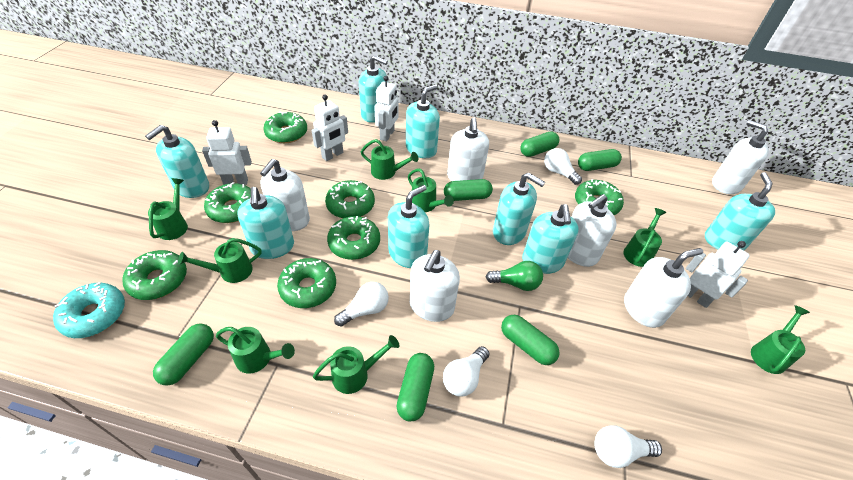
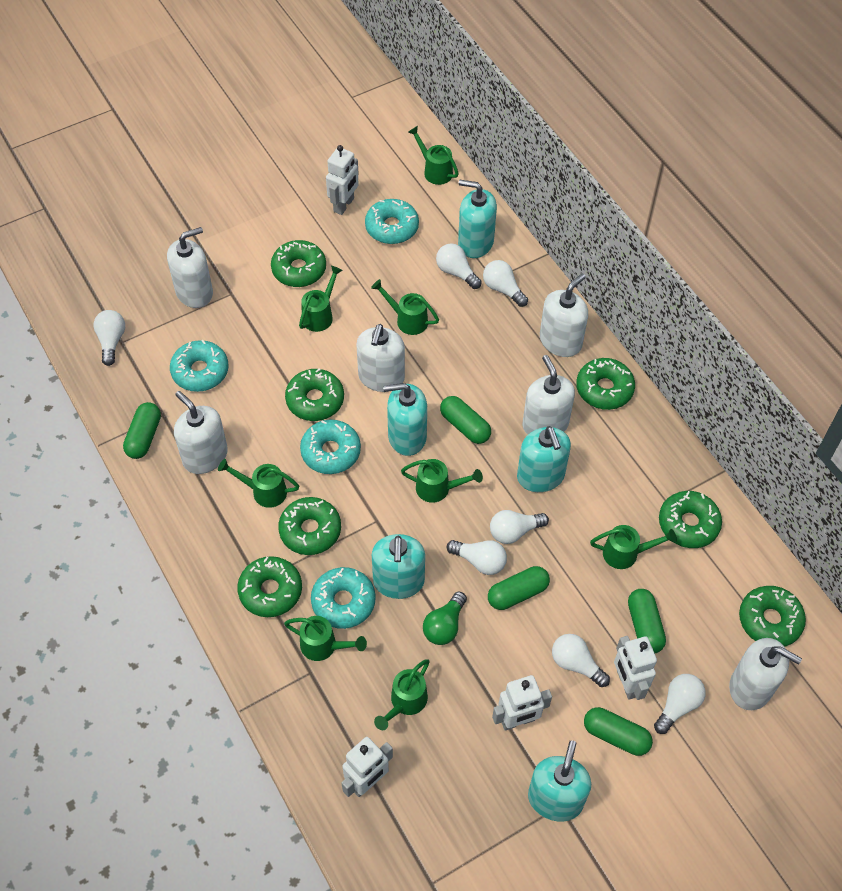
green capsule: 6 -> 5
turquoise donut: 1 -> 4
turquoise soap dispenser: 8 -> 5
white light bulb: 4 -> 7

